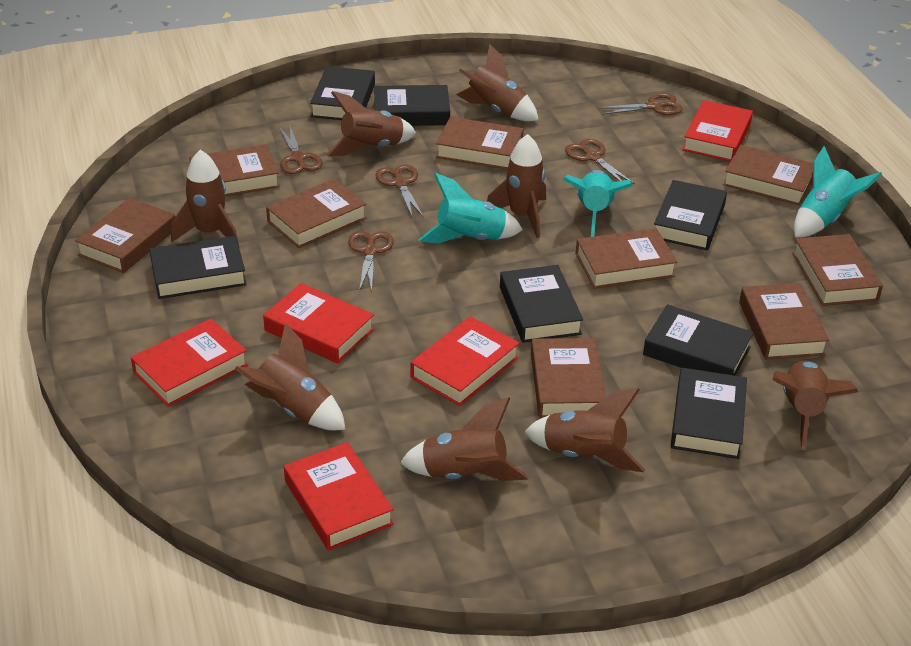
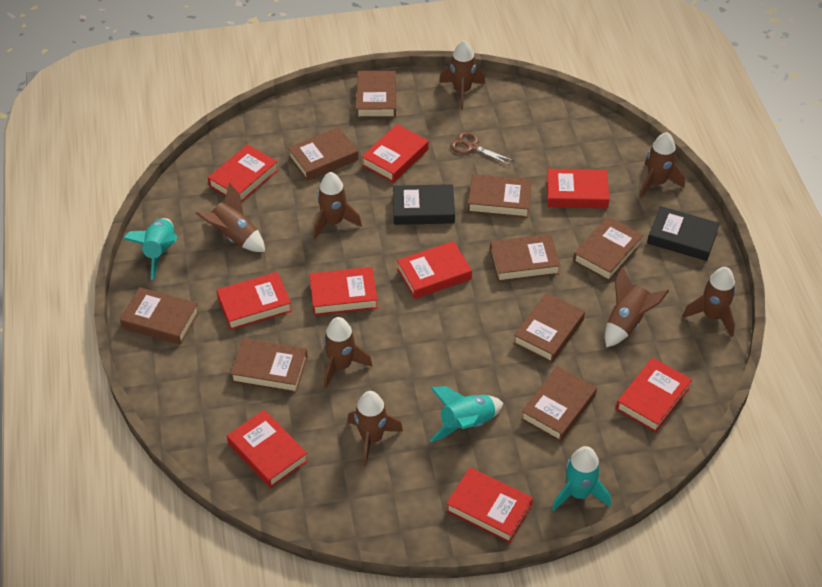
black book: 7 -> 2
brown scissors: 5 -> 1
red book: 5 -> 9

